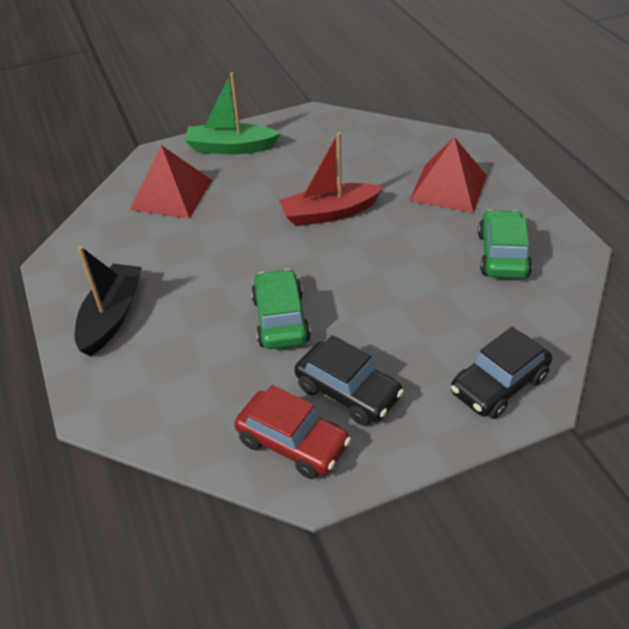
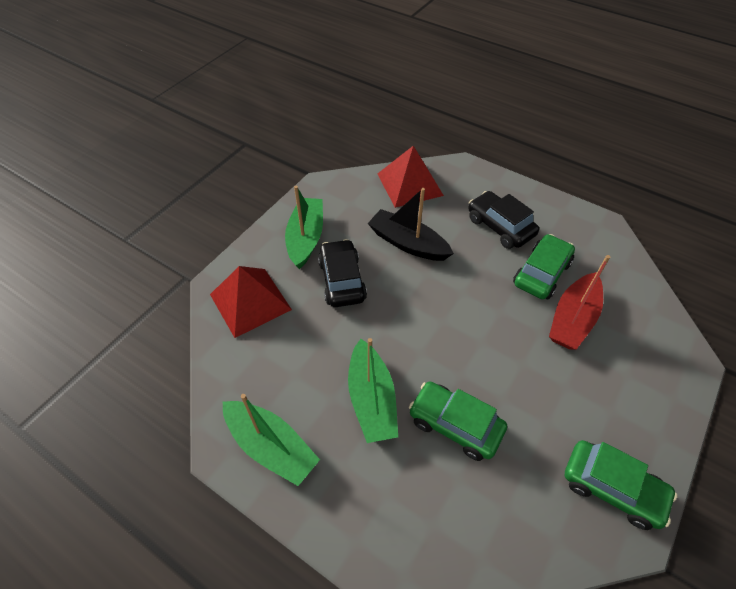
green boat: 1 -> 3
green car: 2 -> 3
red car: 1 -> 0

